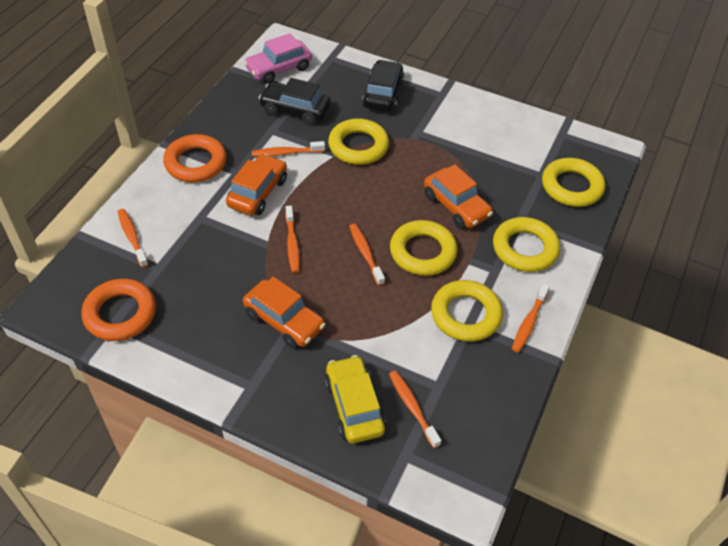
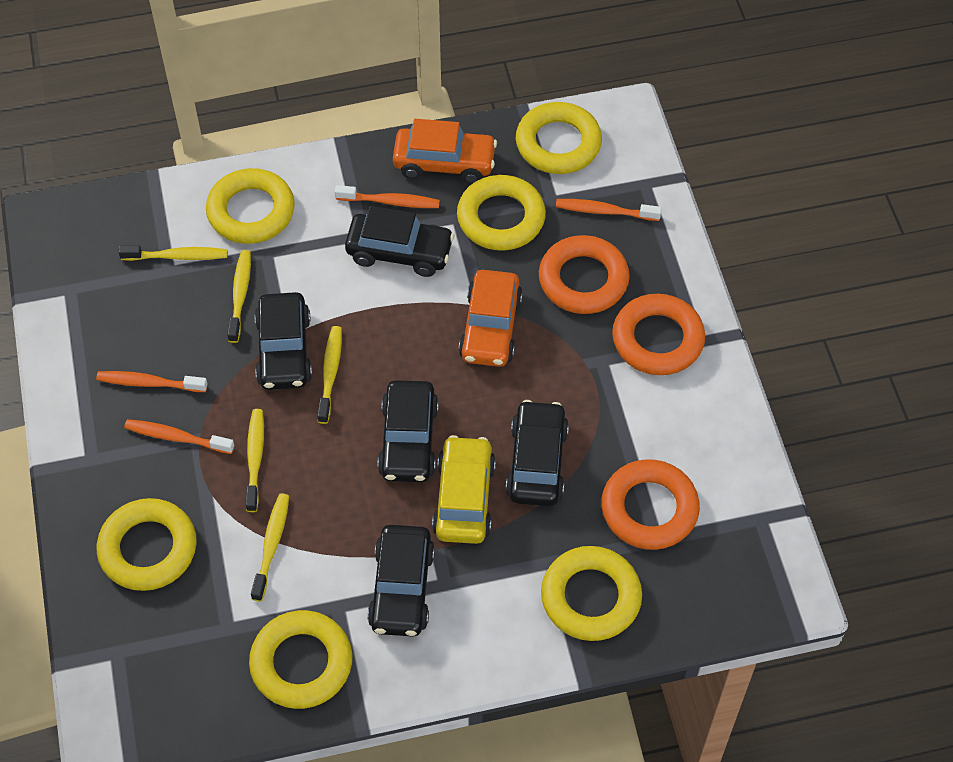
black car: 2 -> 5
orange car: 3 -> 2
orange ring: 2 -> 3
orange toothbrush: 6 -> 4
pink car: 1 -> 0
yellow ring: 5 -> 6
yellow toothbrush: 0 -> 5

